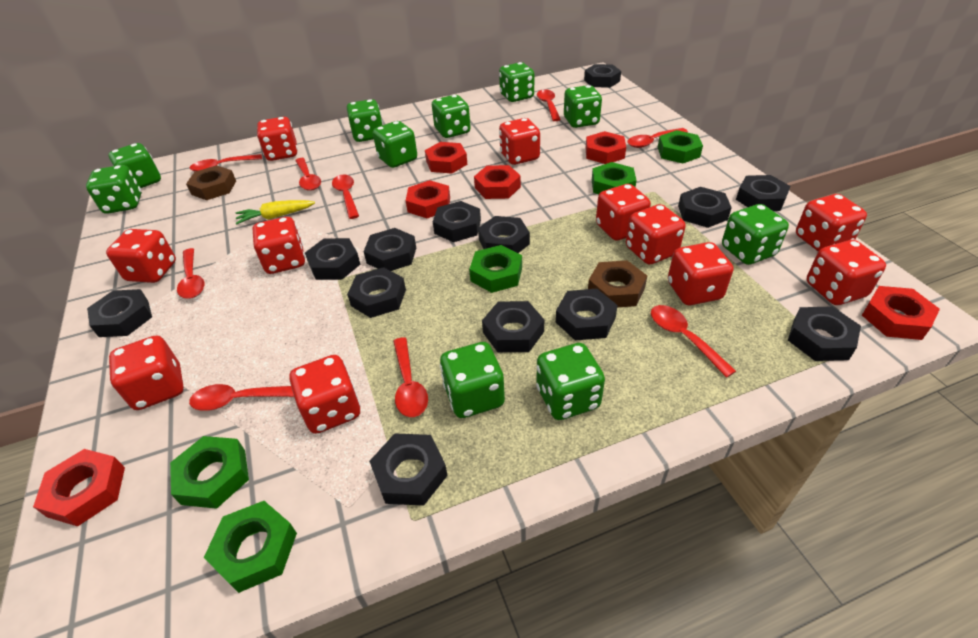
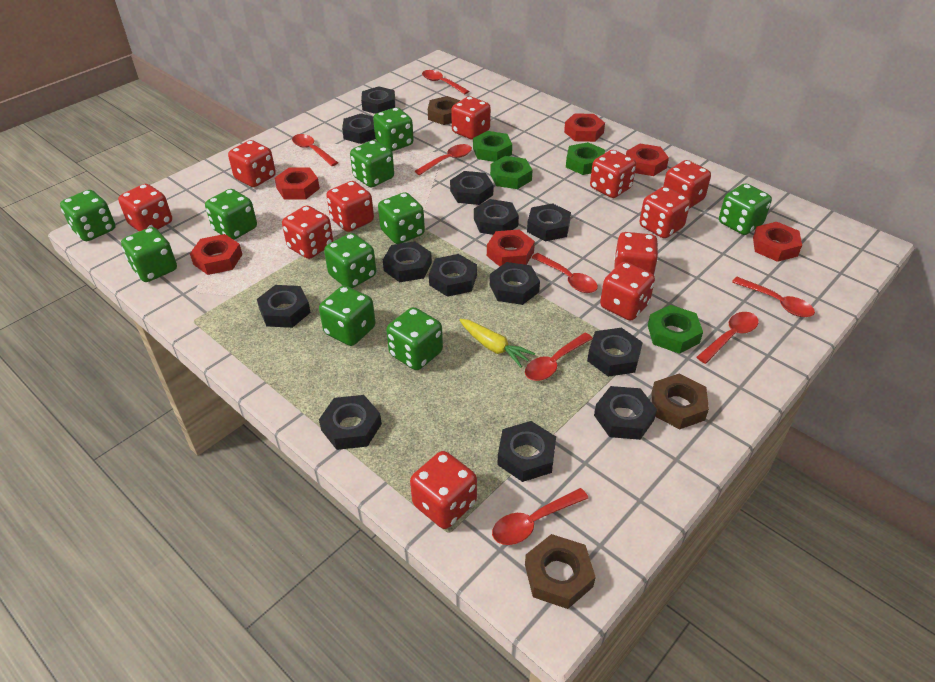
brown nut: 2 -> 3
green nut: 5 -> 4
red spoon: 9 -> 8

